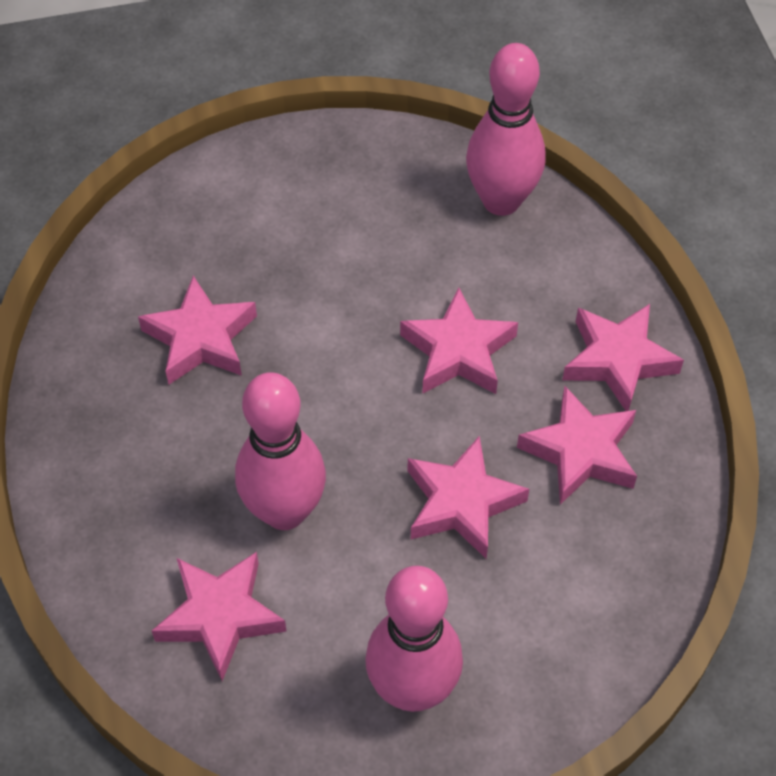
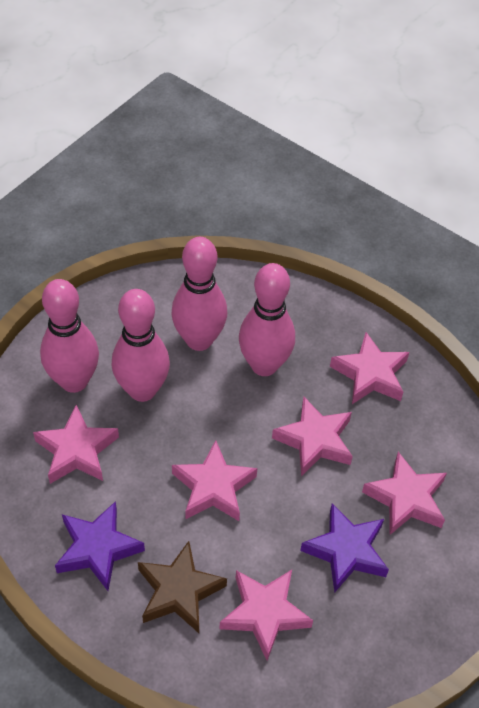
brown star: 0 -> 1
pink bowling pin: 3 -> 4
purple star: 0 -> 2

